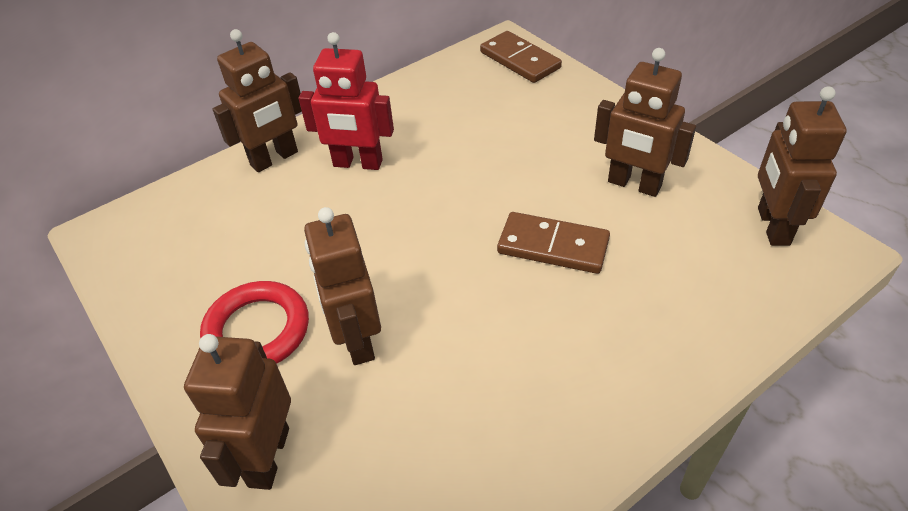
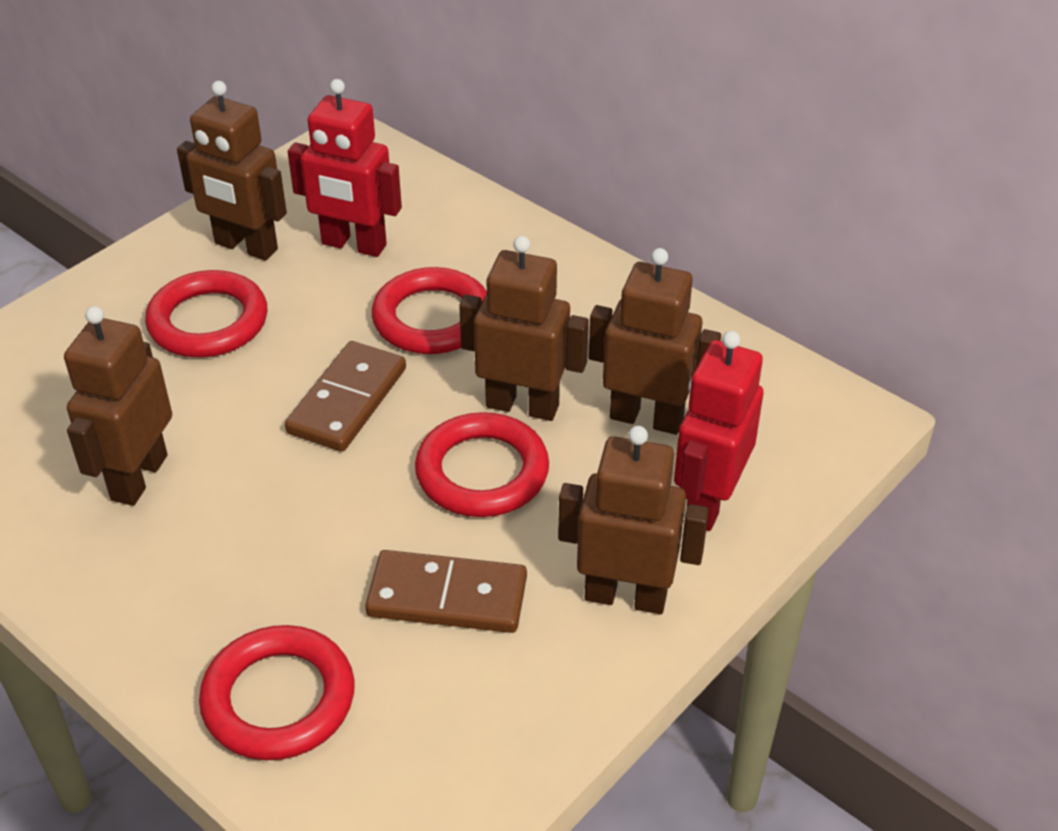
red ring: 1 -> 4
red robot: 1 -> 2

